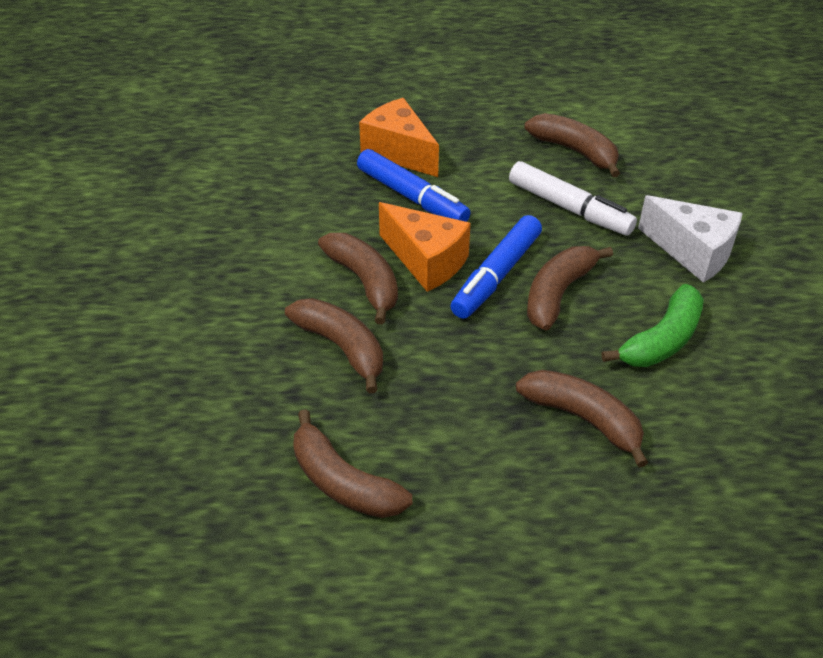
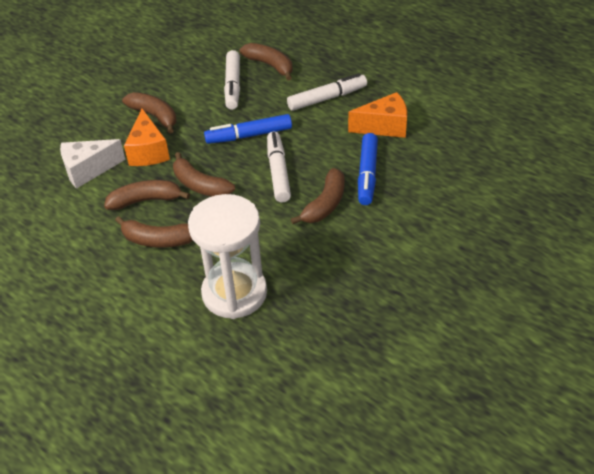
green banana: 1 -> 0
white hourglass: 0 -> 1
white marker: 1 -> 3

